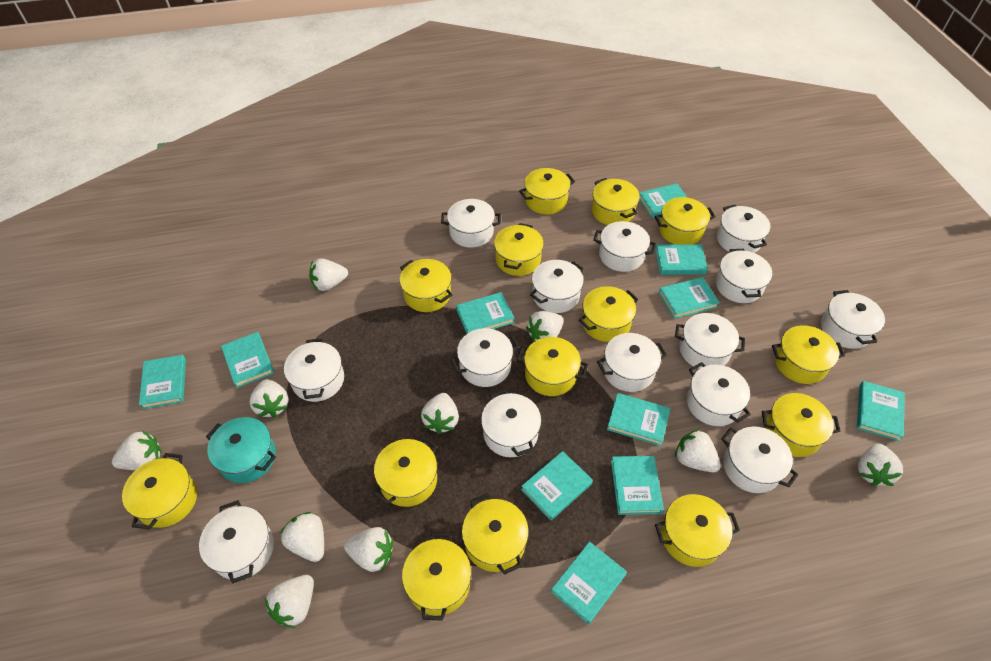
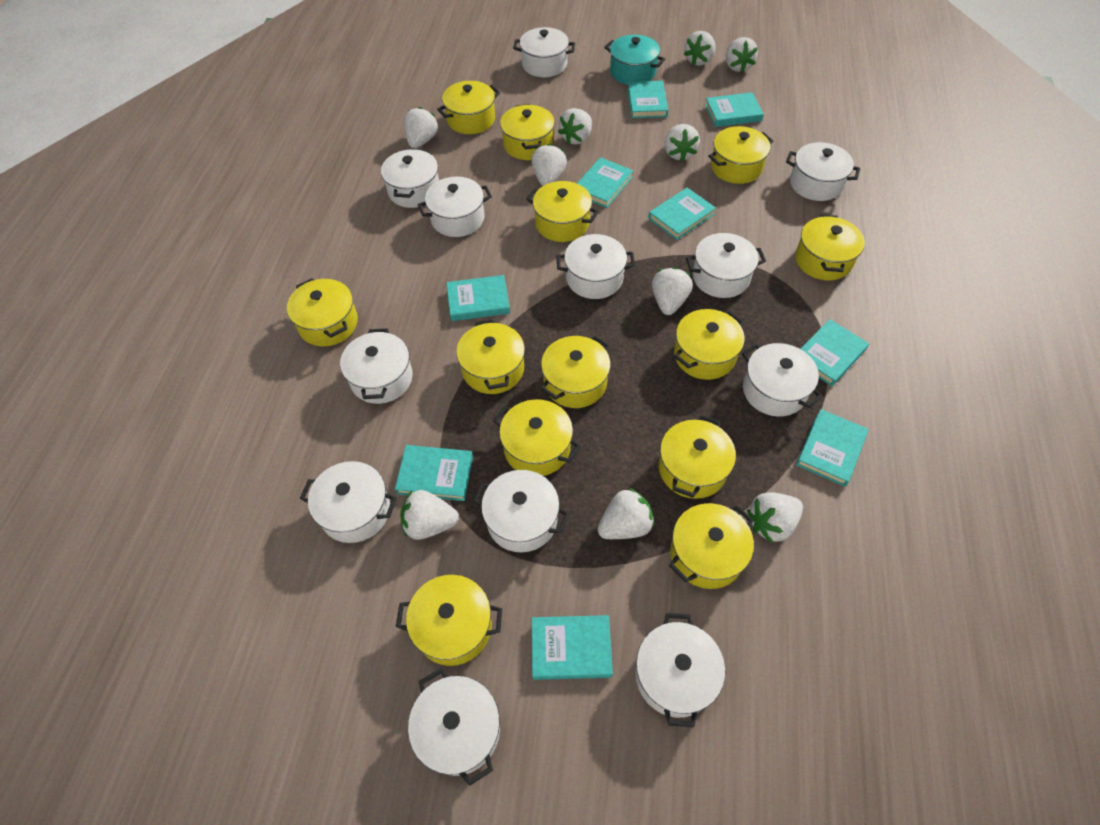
turquoise book: 11 -> 9
white pot: 14 -> 12
yellow pot: 14 -> 13

